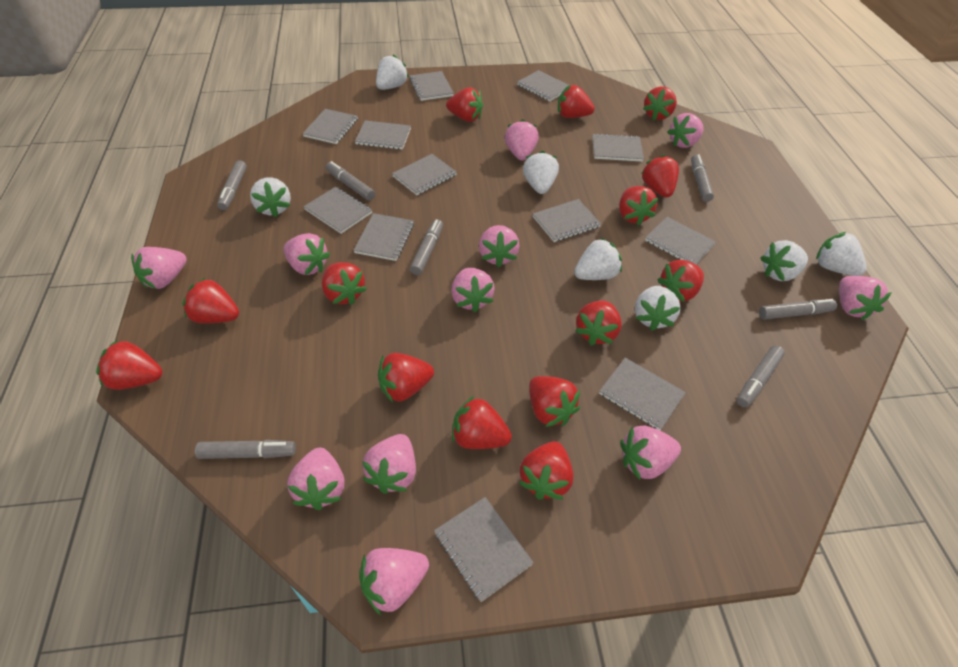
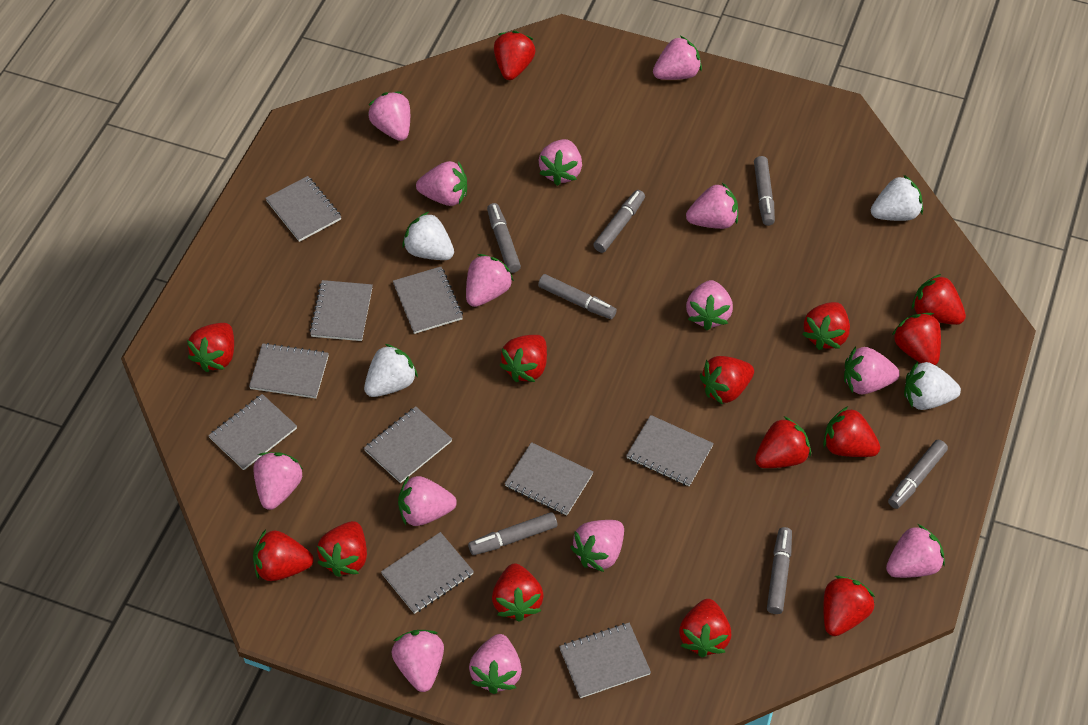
grey notebook: 12 -> 10
pink strawberry: 11 -> 14
white strawberry: 7 -> 4

